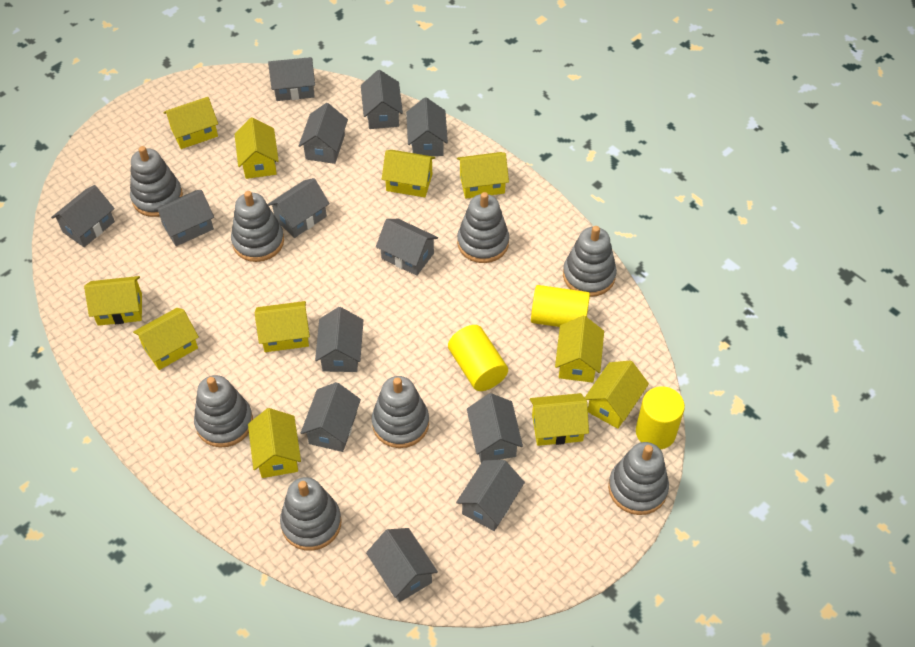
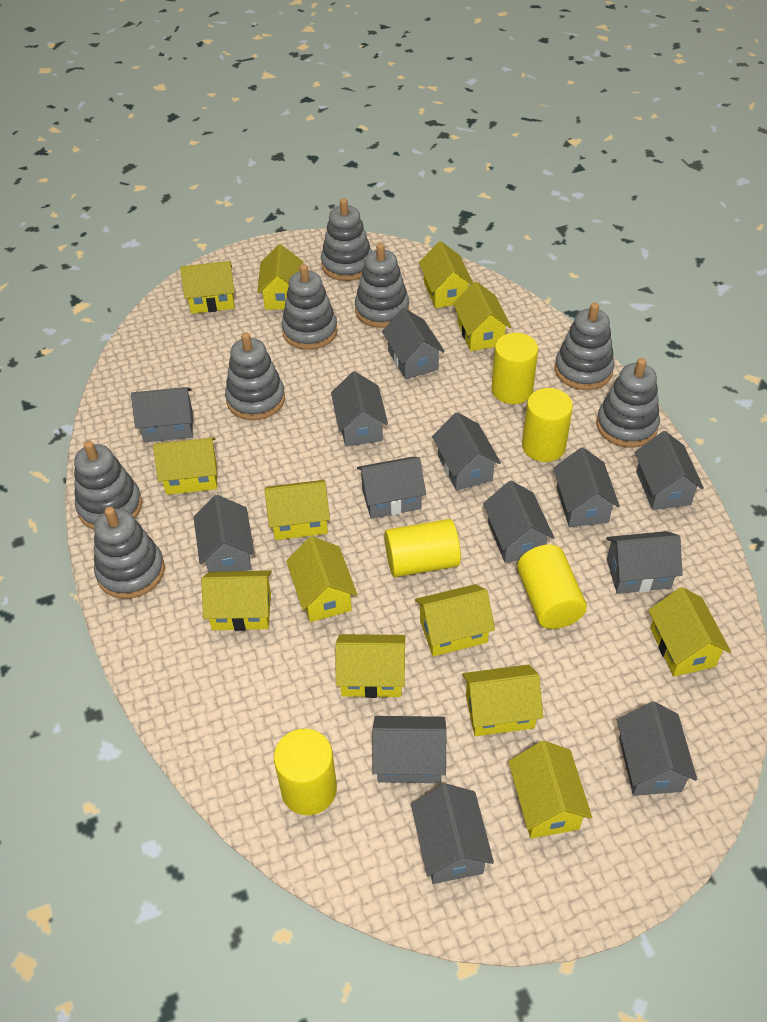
yellow cylinder: 3 -> 5
yellow house: 11 -> 13

